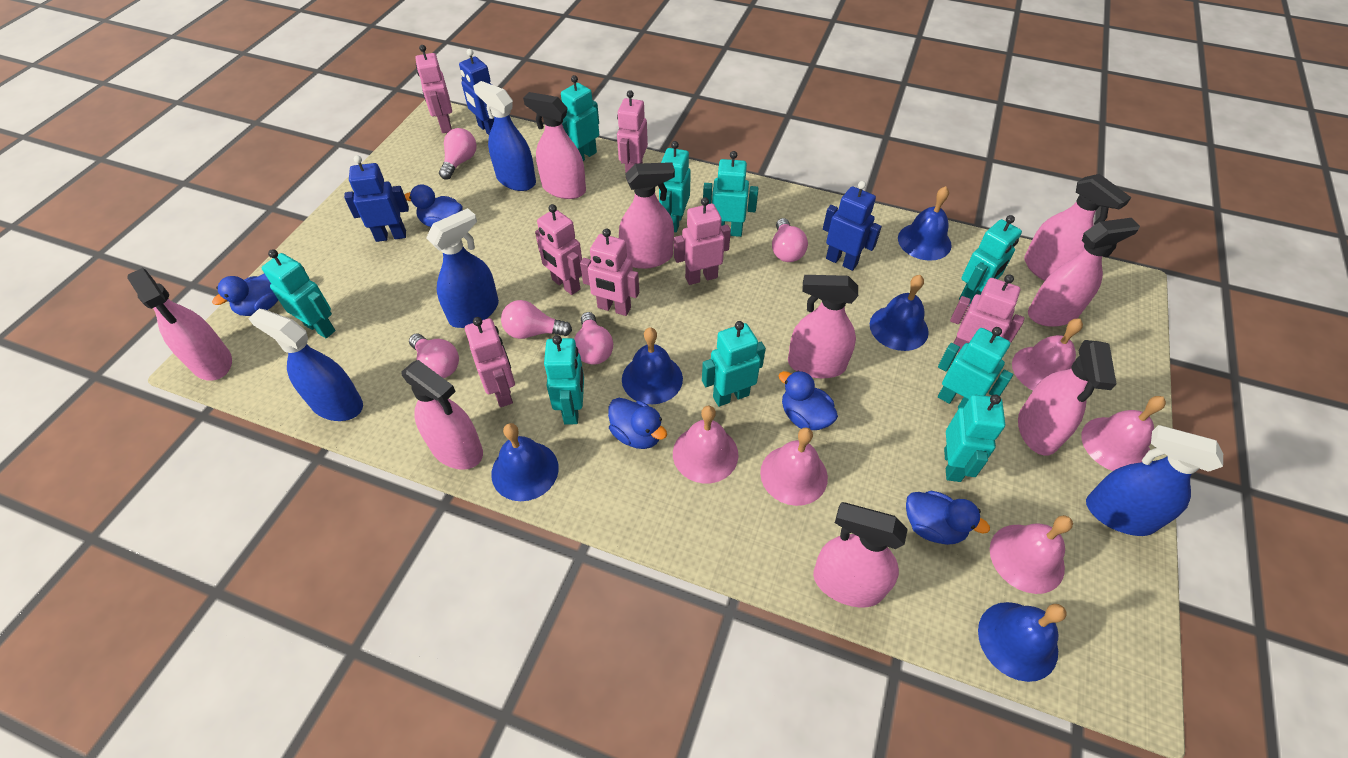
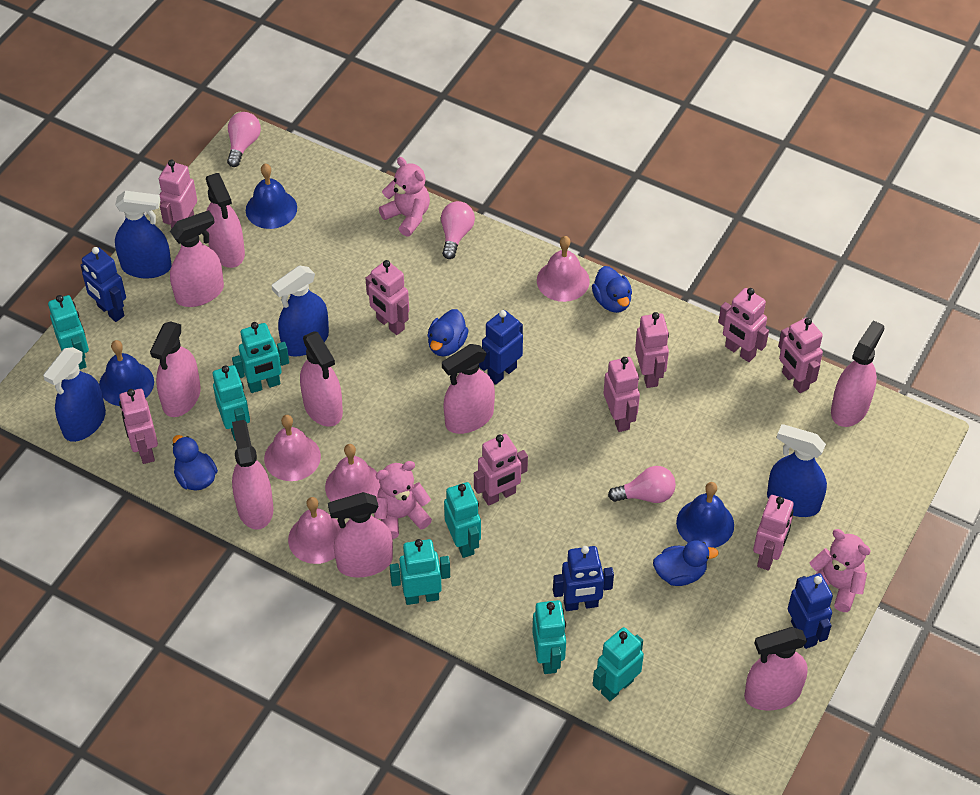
blue bell: 5 -> 3
blue duck: 5 -> 4
blue robot: 3 -> 4
pink bell: 5 -> 4
pink light bulb: 5 -> 3
pink robot: 7 -> 9
pink teddy bear: 0 -> 3
turquoise robot: 9 -> 7

